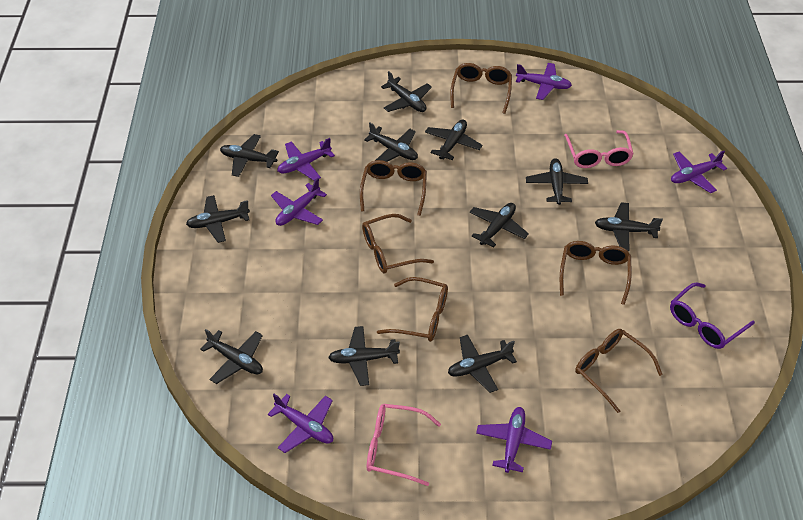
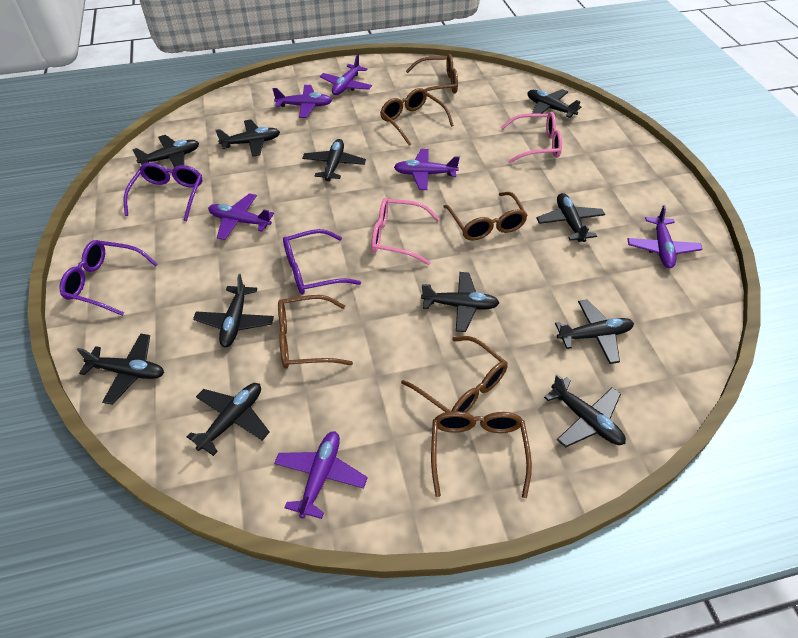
purple glasses: 1 -> 3

